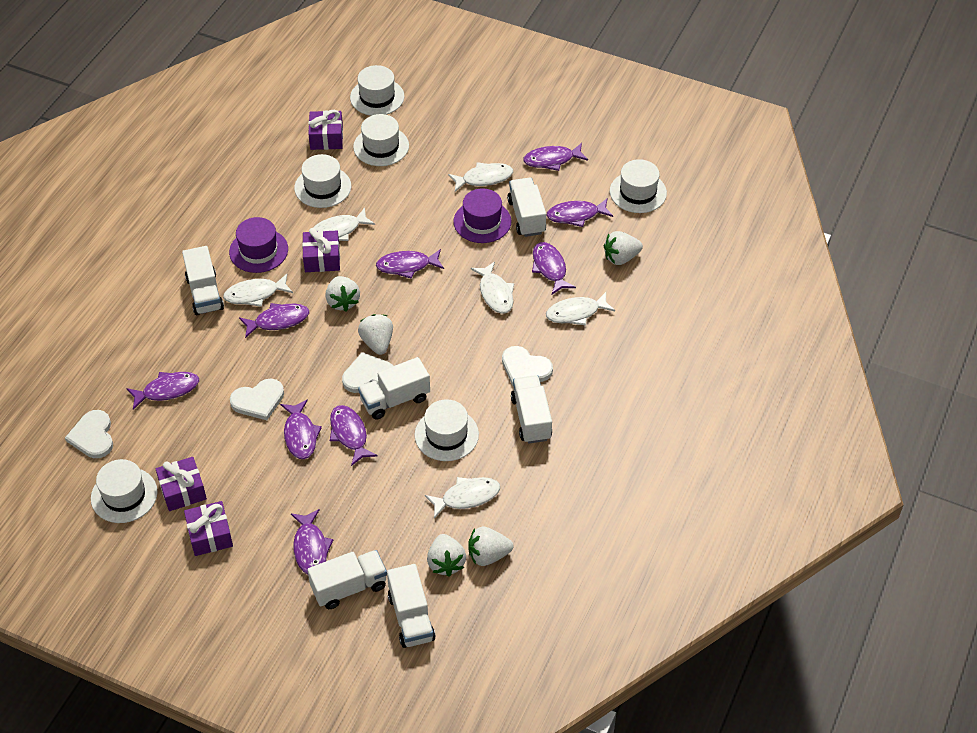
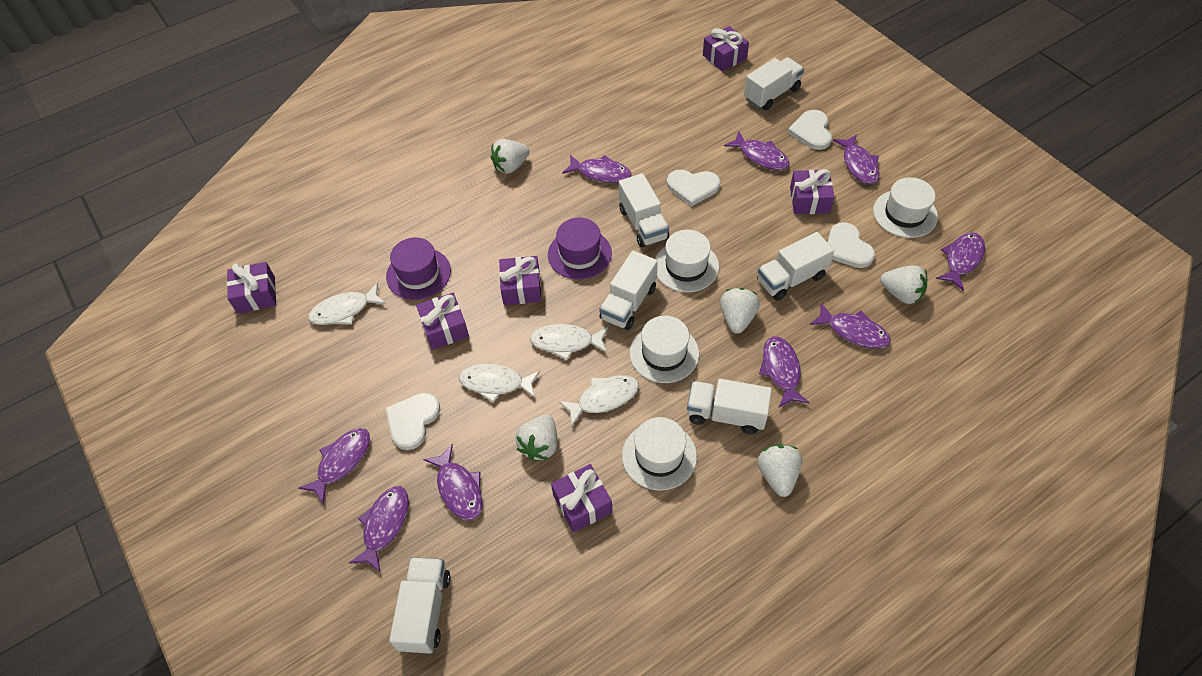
purple gift: 4 -> 6
white fish: 6 -> 4
white hat: 6 -> 4

